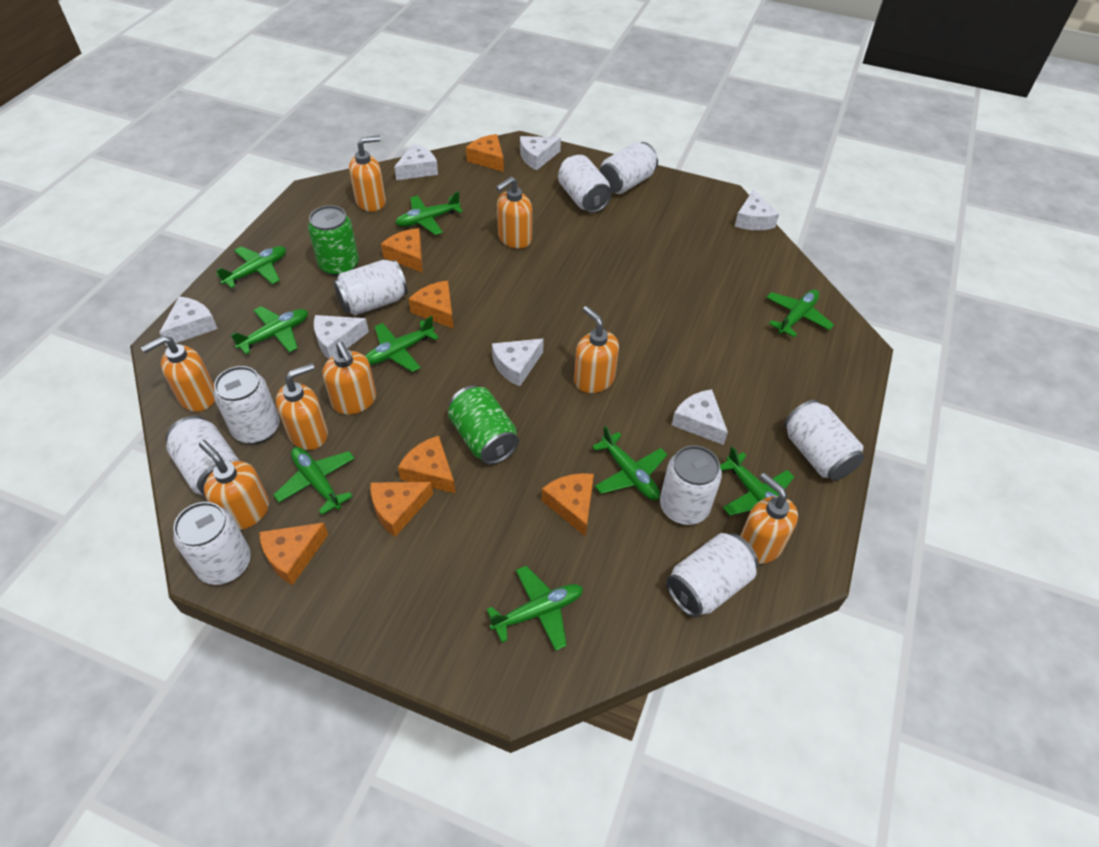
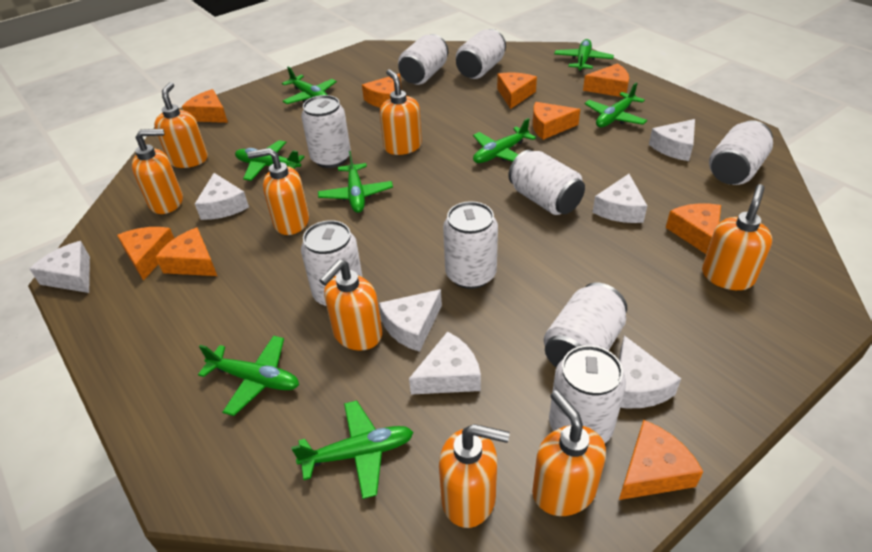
green can: 2 -> 0
green plane: 9 -> 8
orange cheese: 7 -> 9

